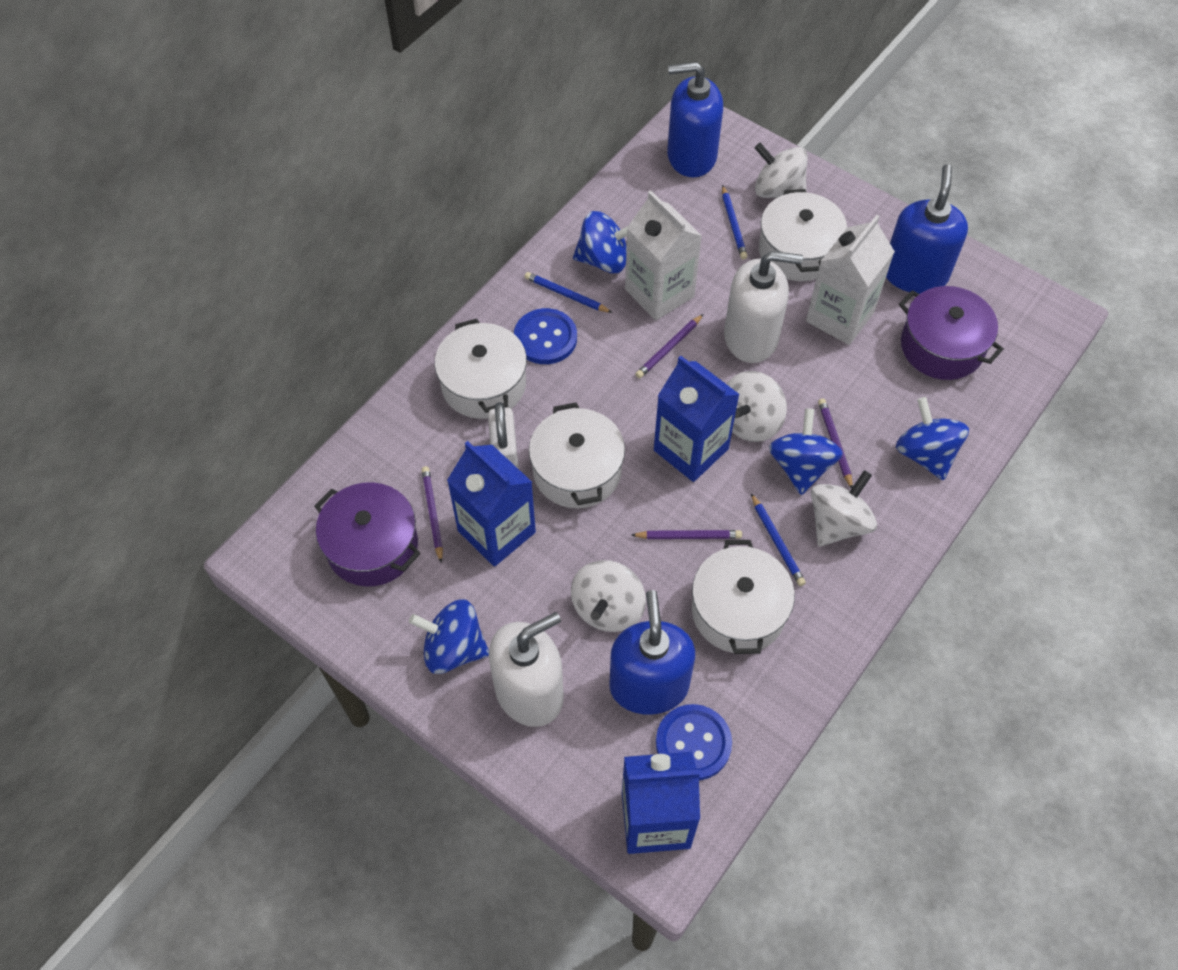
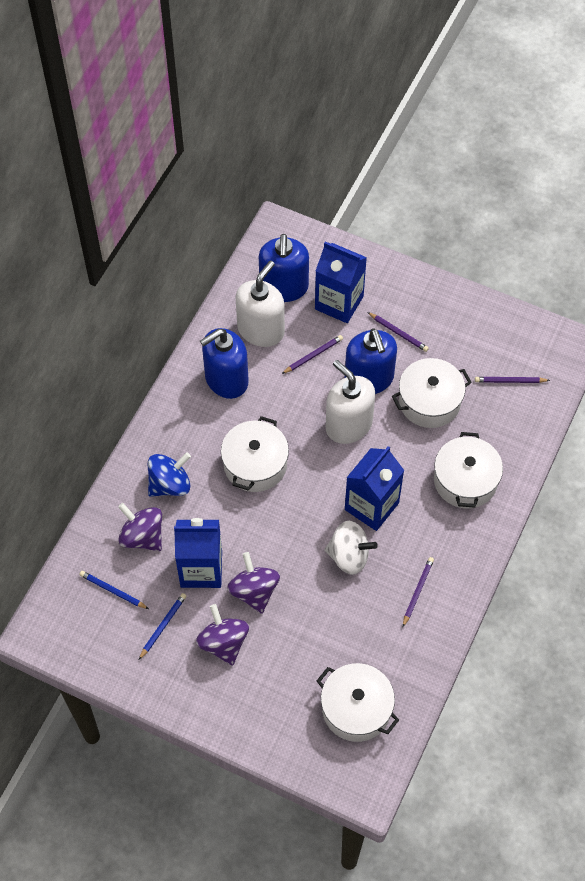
blue button: 2 -> 0
blue pencil: 3 -> 2
blue spinning top: 4 -> 1
purple pot: 2 -> 0
purple spinning top: 0 -> 3
white carton: 2 -> 0
white padlock: 1 -> 0
white spinning top: 4 -> 1

